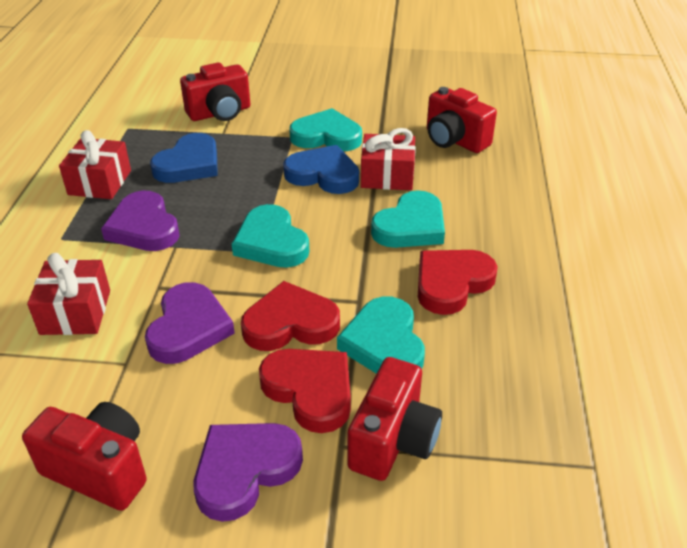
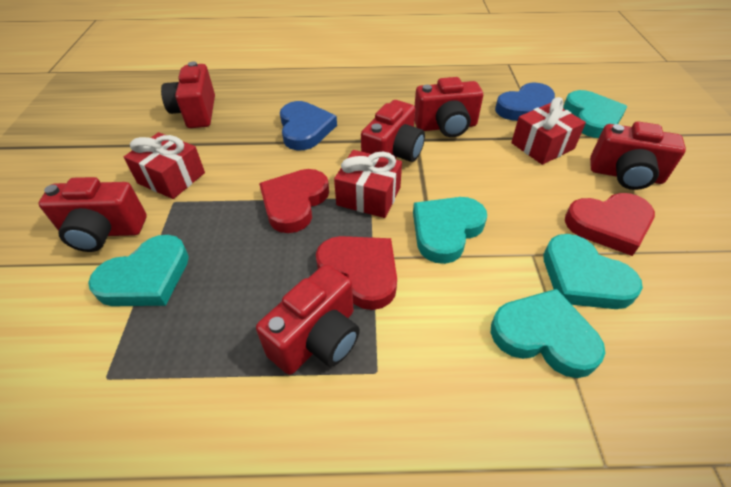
purple heart: 3 -> 0
red camera: 4 -> 6
turquoise heart: 4 -> 5

